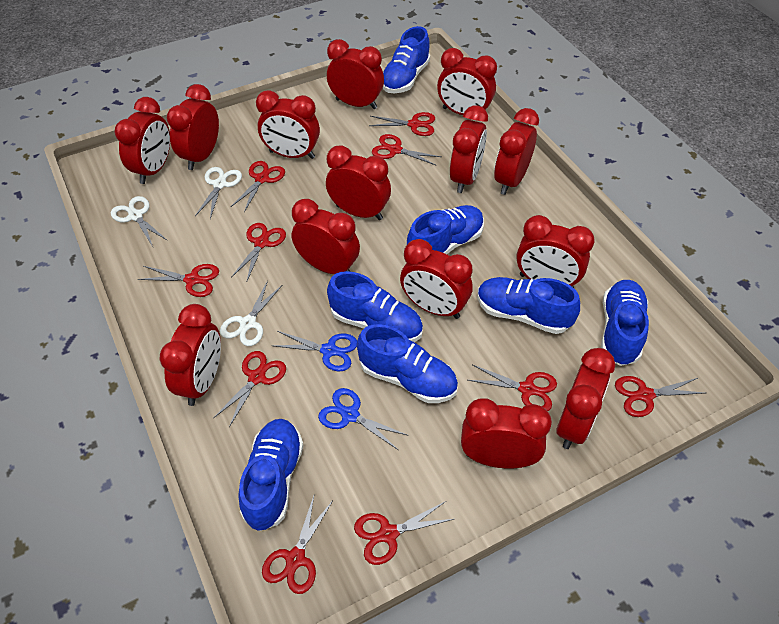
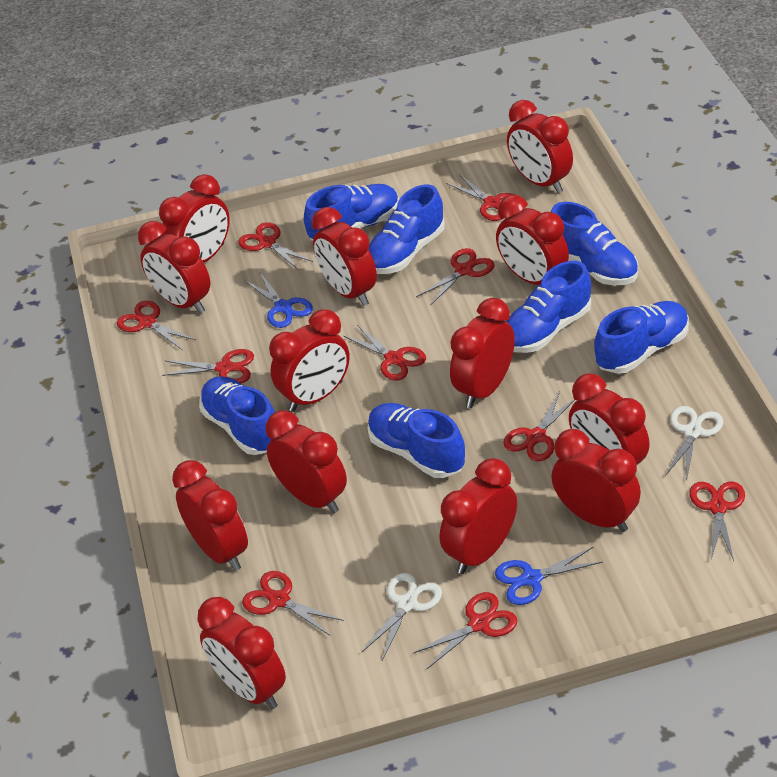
red clock: 14 -> 13
white scissors: 3 -> 2

